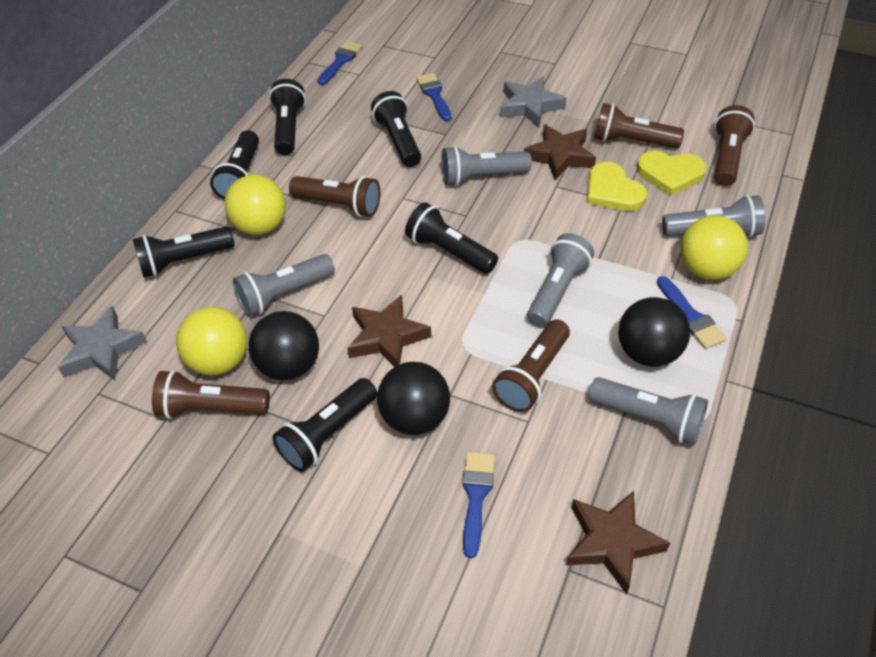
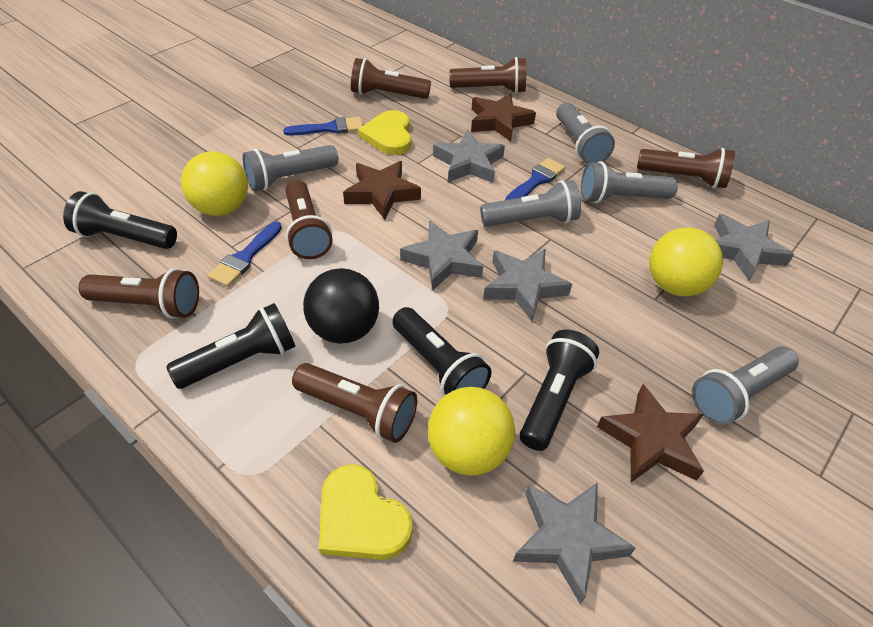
black ball: 3 -> 1
black flashlight: 6 -> 4
blue brush: 4 -> 3
brown flashlight: 5 -> 6
grey star: 2 -> 5

